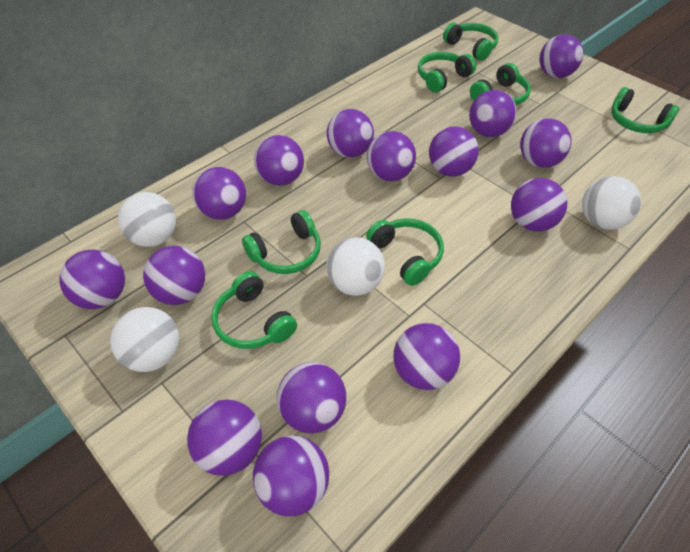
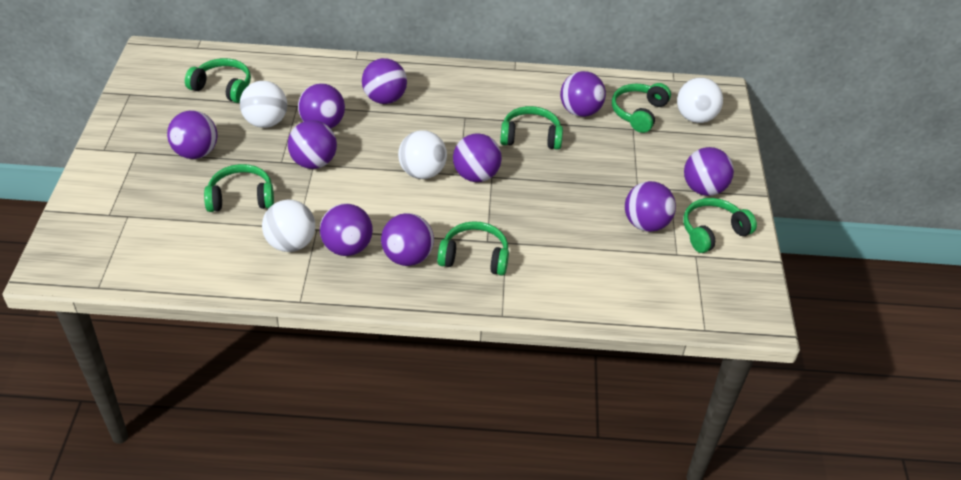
green headphones: 7 -> 6
purple ball: 15 -> 10

